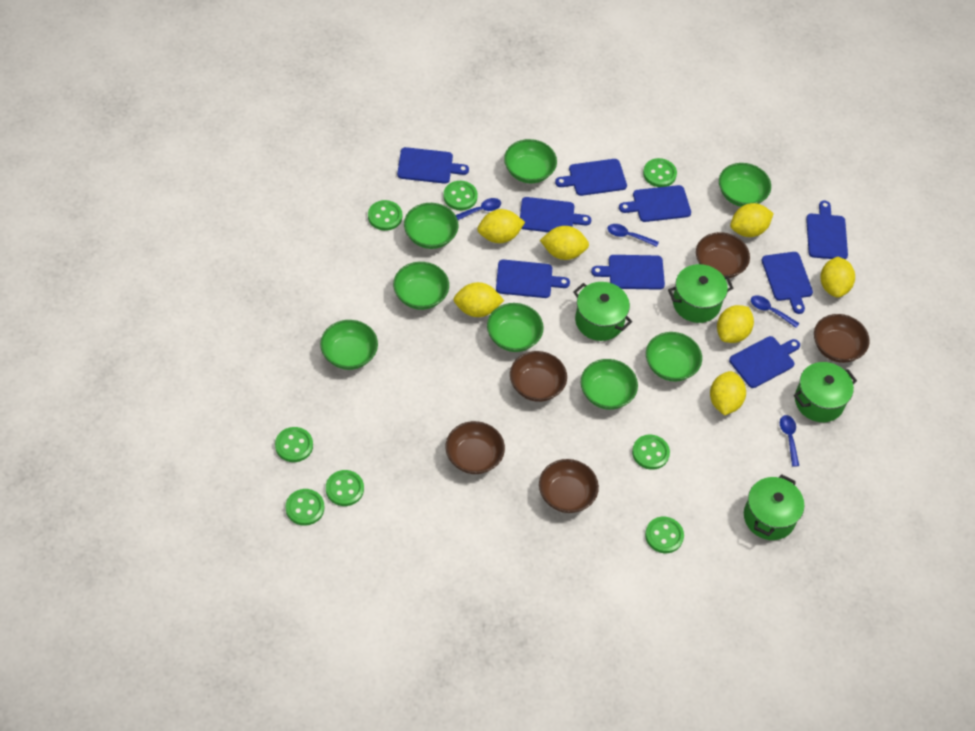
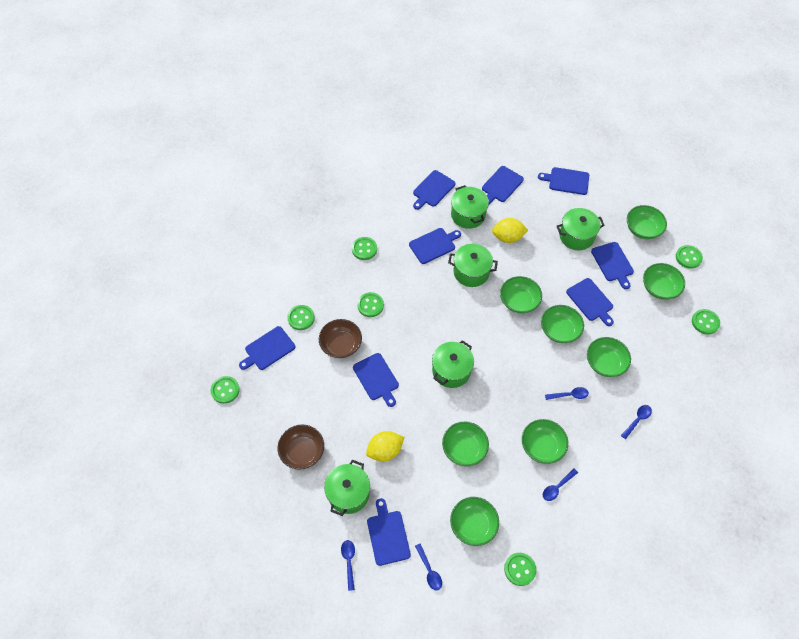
blue spoon: 4 -> 5
brown bowl: 5 -> 2
green button: 8 -> 7
green pot: 4 -> 5
yellow lemon: 7 -> 2

